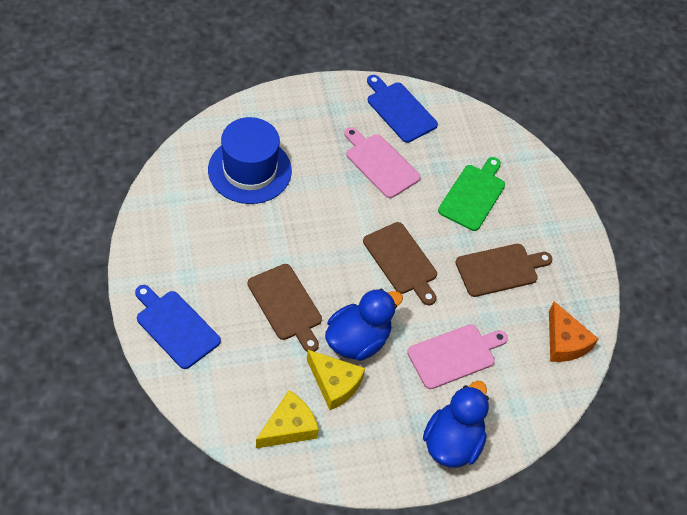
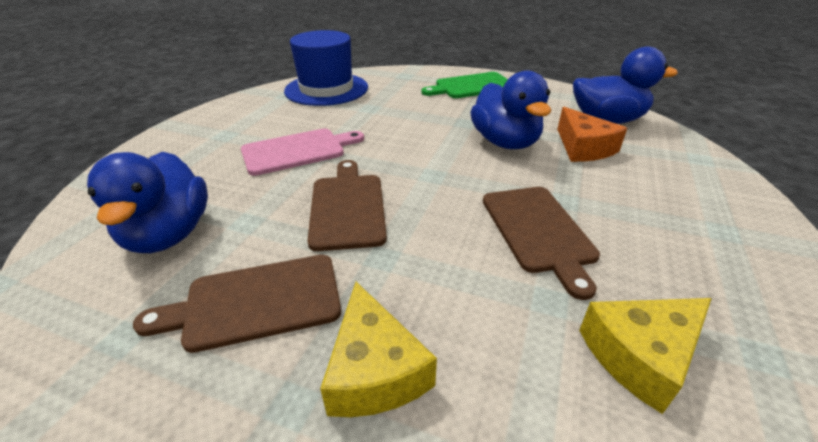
blue cutting board: 2 -> 0
blue duck: 2 -> 3
pink cutting board: 2 -> 1

